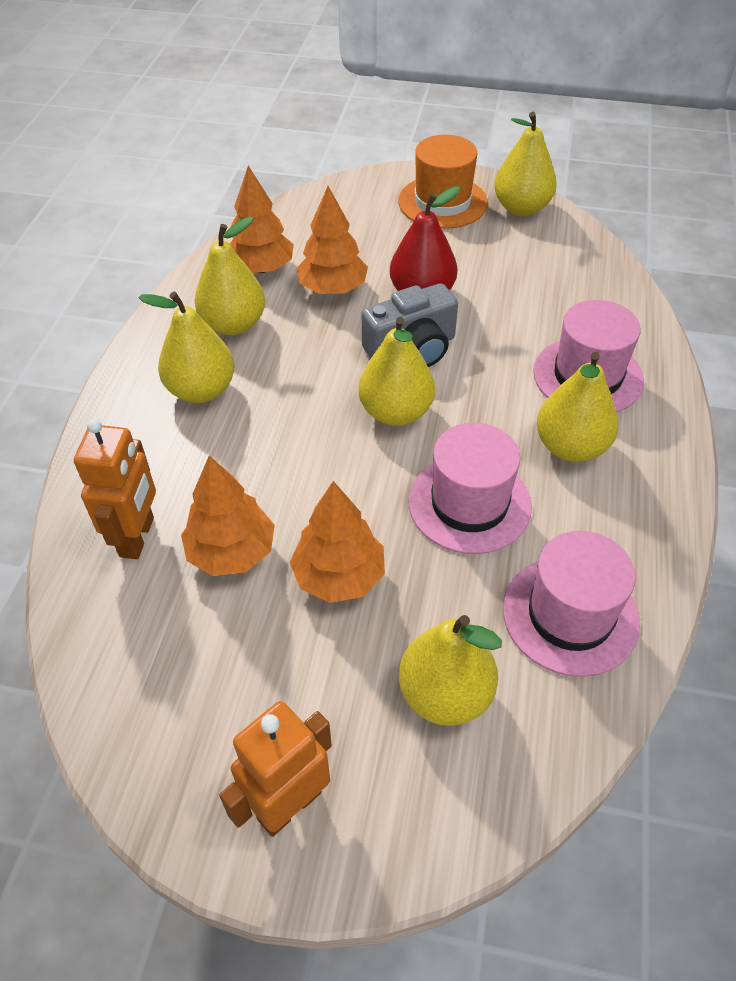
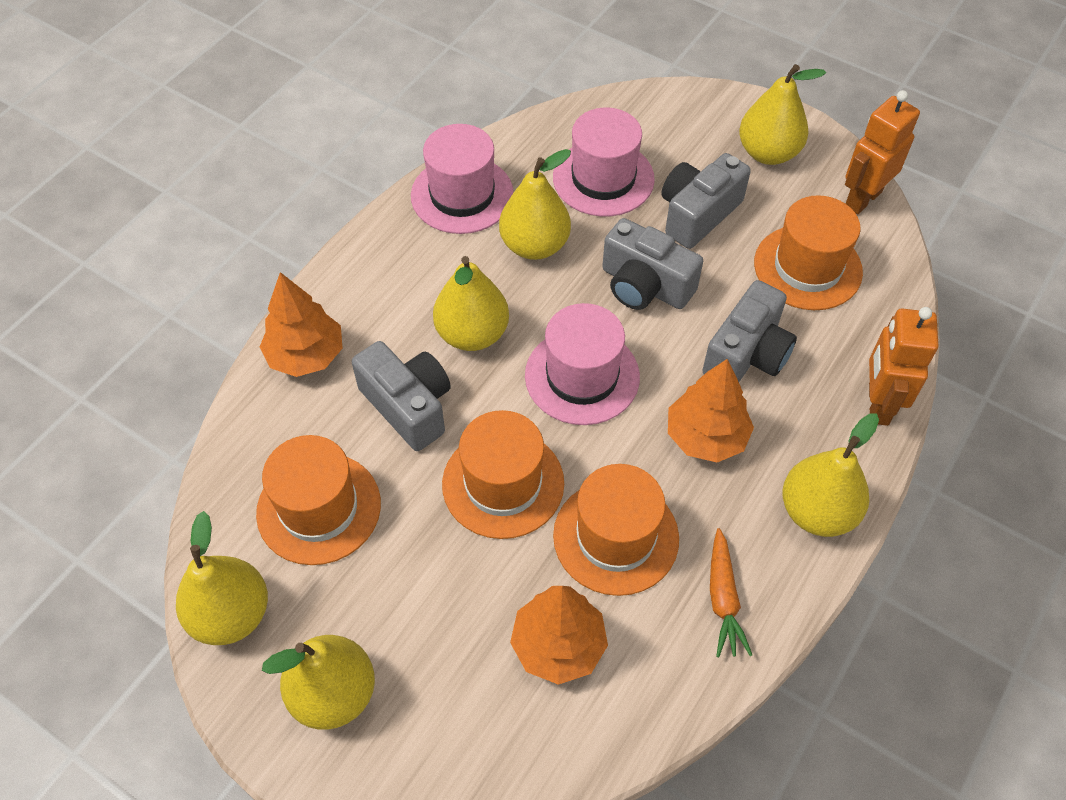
grey camera: 1 -> 4
orange carrot: 0 -> 1
orange hat: 1 -> 4
orange tree: 4 -> 3
red pear: 1 -> 0

